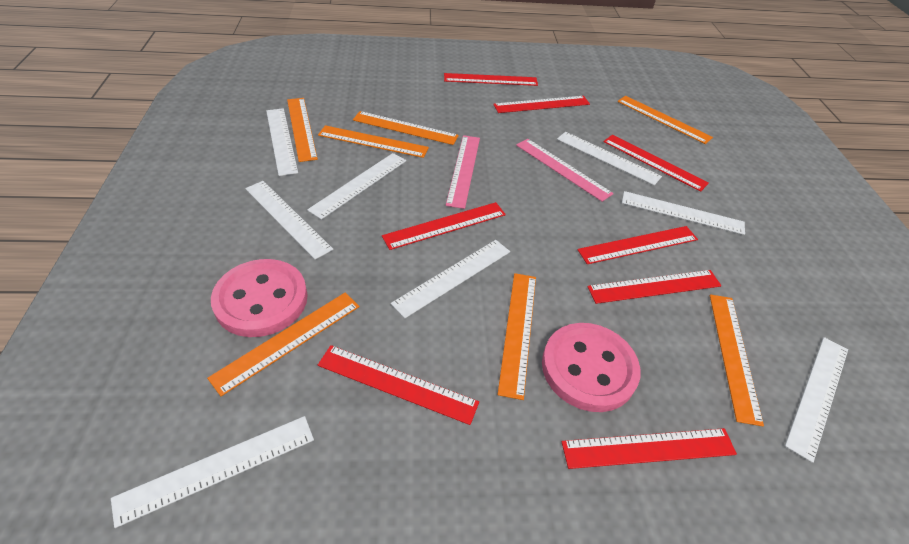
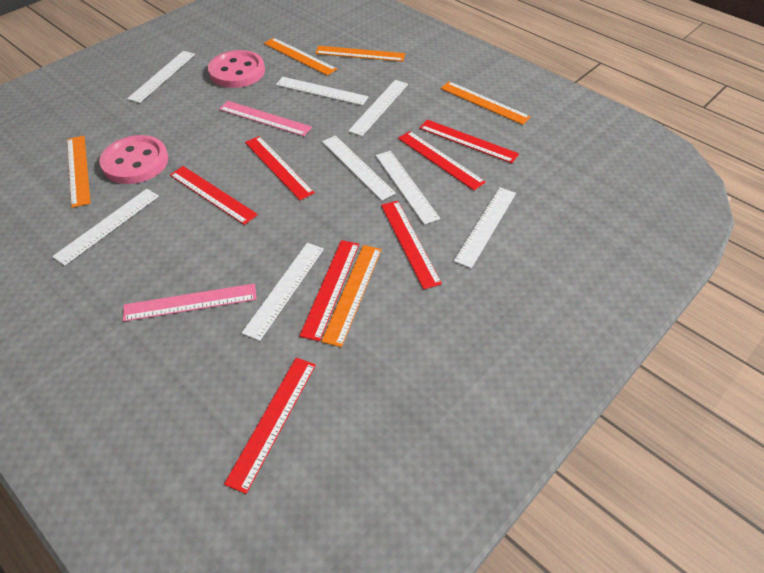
orange ruler: 7 -> 5
red ruler: 8 -> 7

